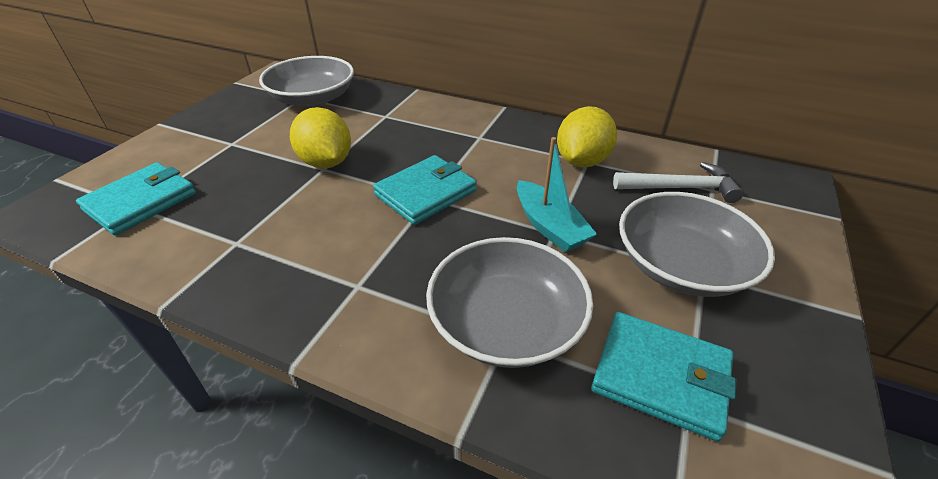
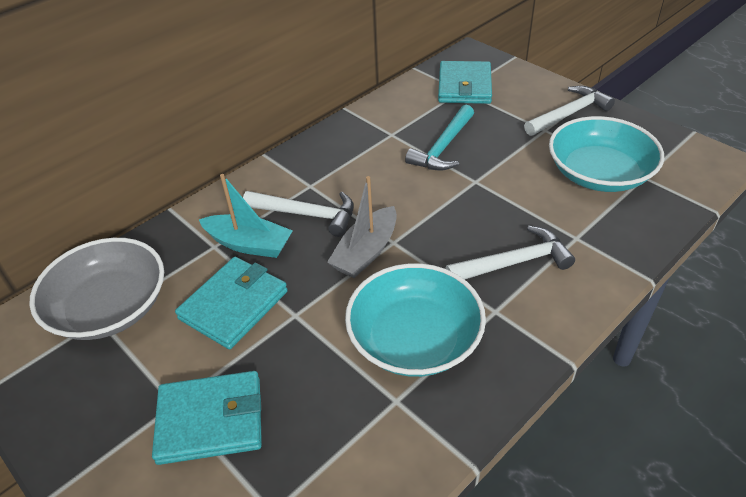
grey boat: 0 -> 1
grey bowl: 3 -> 1
turquoise bowl: 0 -> 2
turquoise hammer: 0 -> 1
white hammer: 1 -> 3
yellow lemon: 2 -> 0

